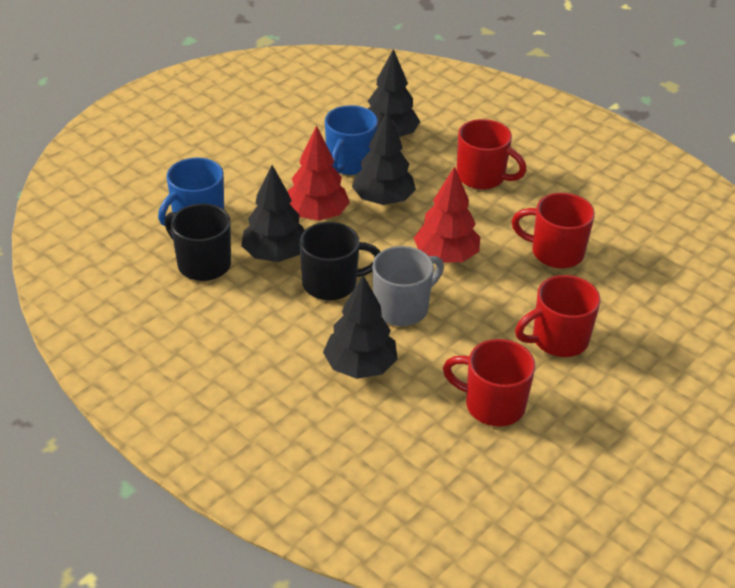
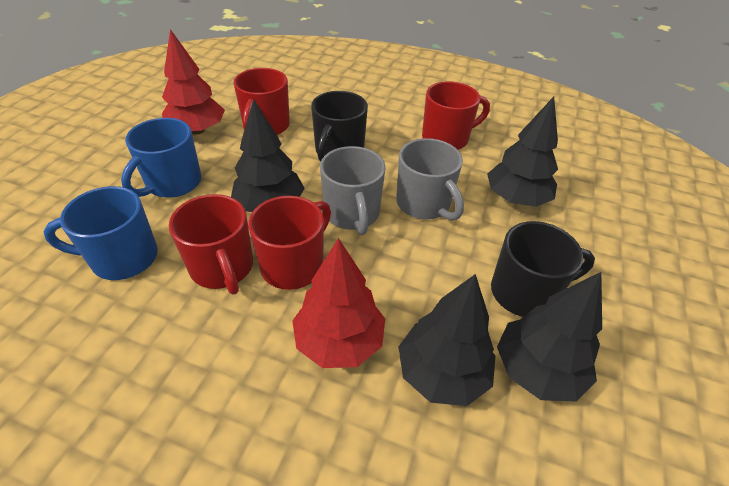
grey mug: 1 -> 2

